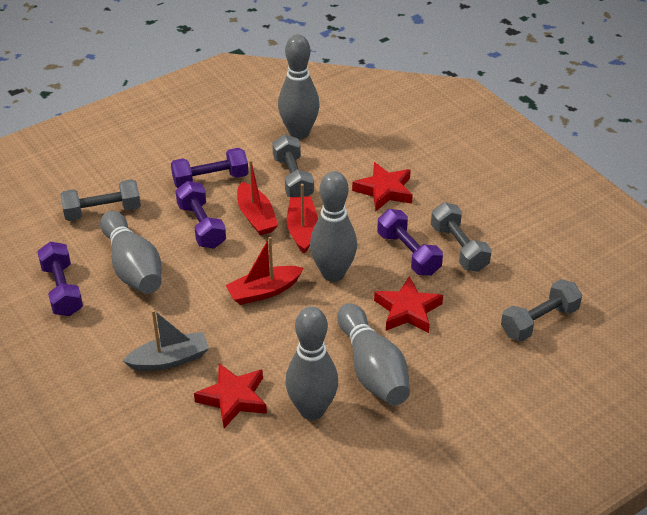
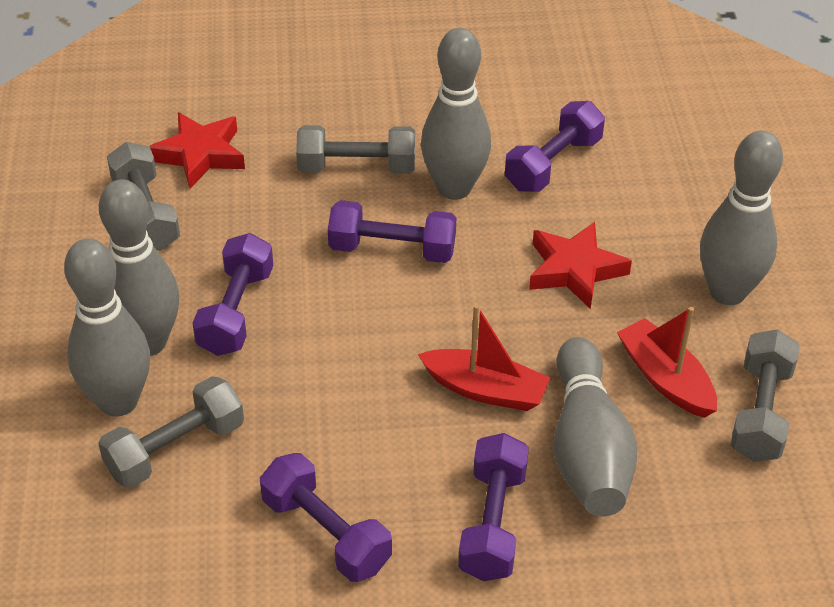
grey boat: 1 -> 0
purple dumbbell: 4 -> 5
red boat: 3 -> 2
red star: 3 -> 2

